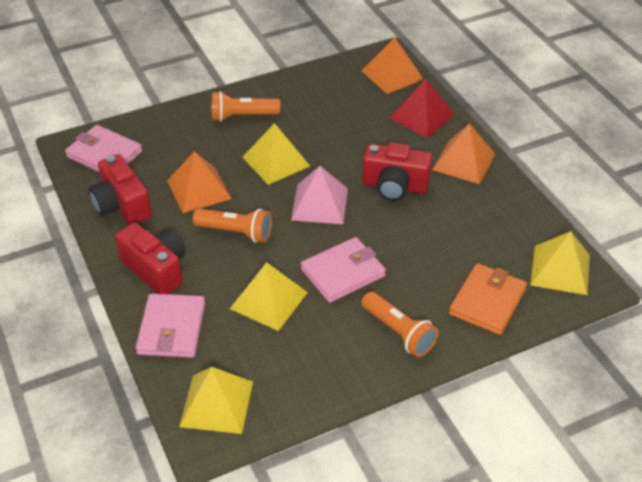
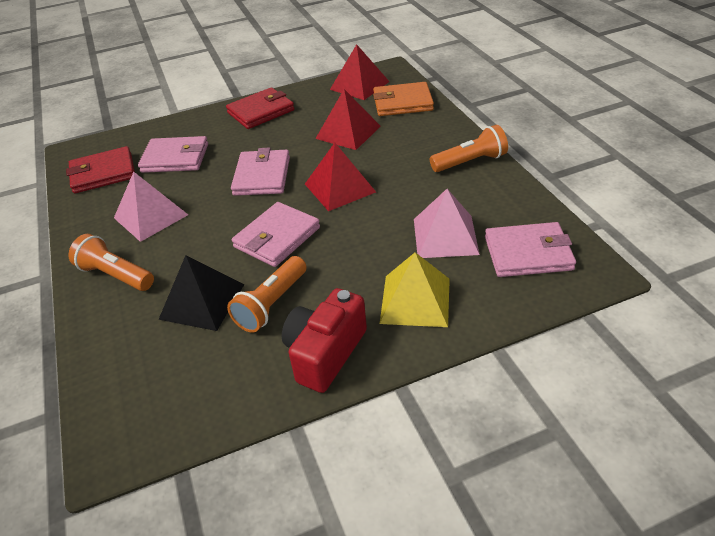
black pyramid: 0 -> 1
orange pyramid: 3 -> 0
pink pyramid: 1 -> 2
pink wallet: 3 -> 4
red camera: 3 -> 1
red pyramid: 1 -> 3
red wallet: 0 -> 2
yellow pyramid: 4 -> 1

